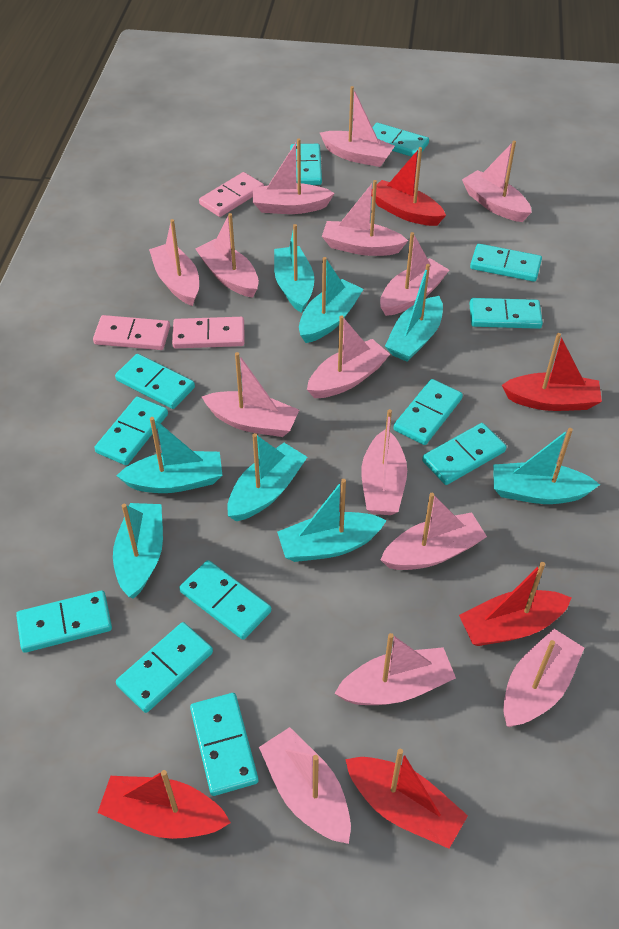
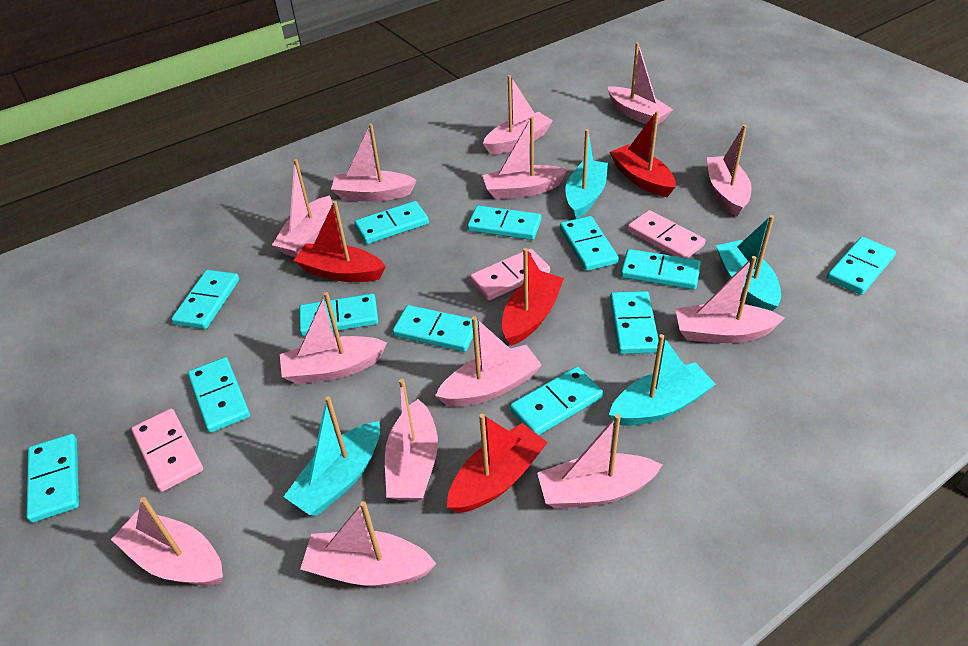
pink boat: 14 -> 13
red boat: 5 -> 4
turquoise boat: 8 -> 4

